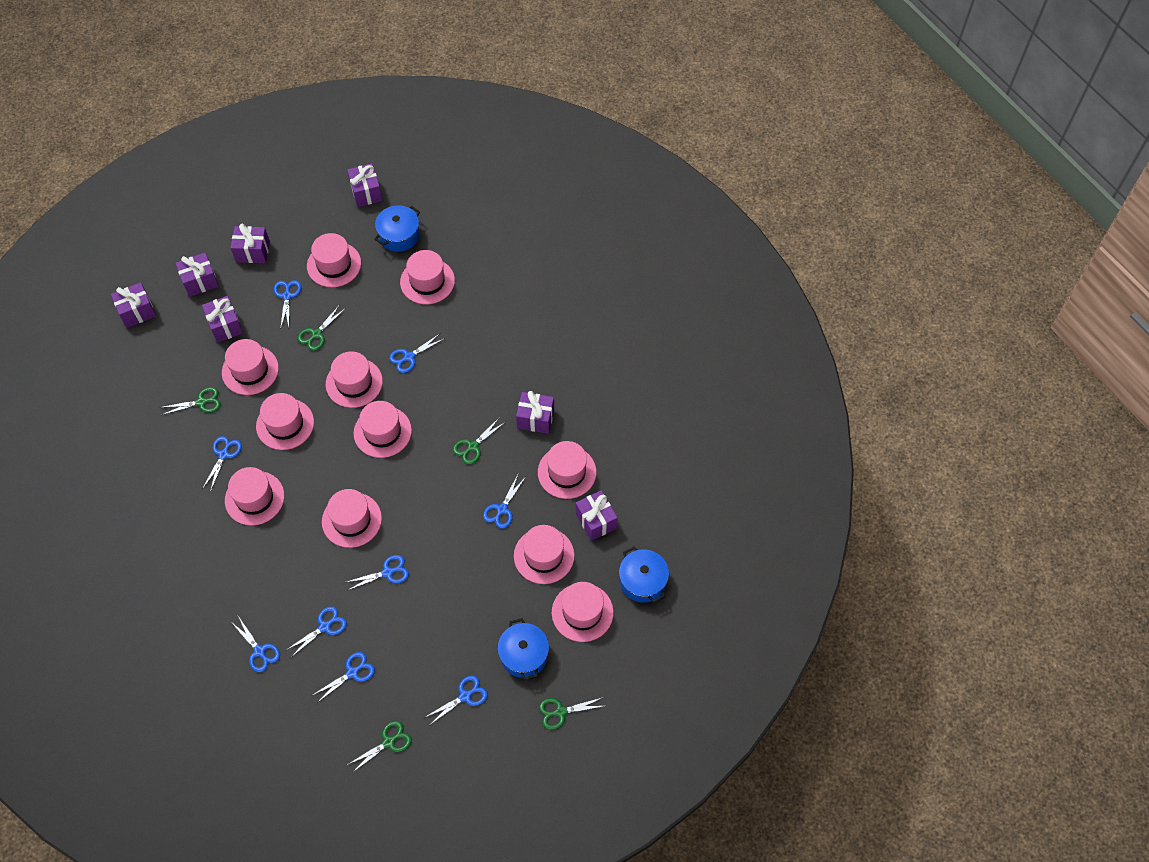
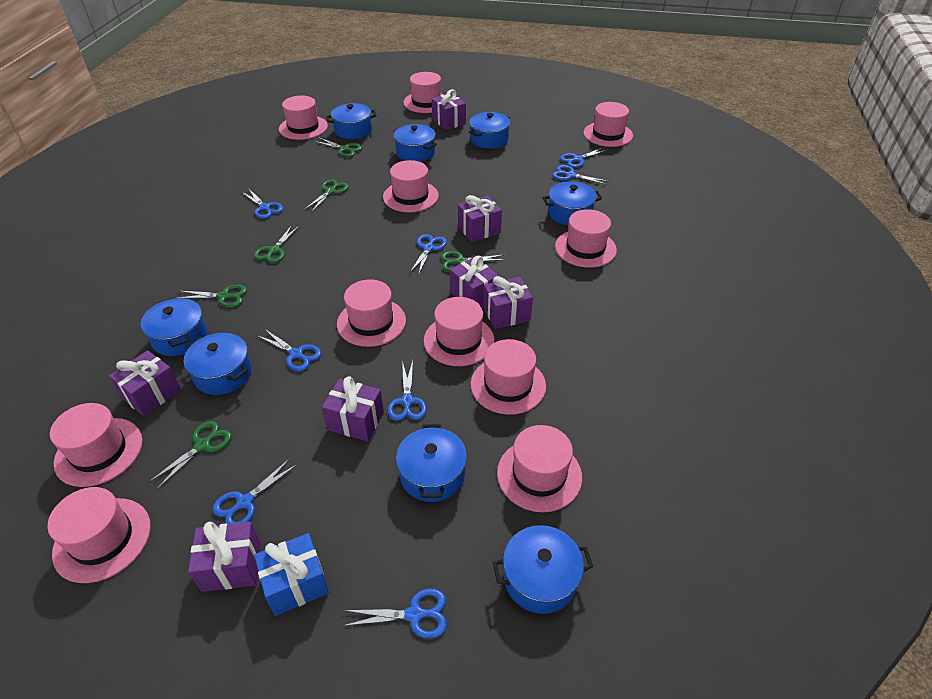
blue gift: 0 -> 1
blue pot: 3 -> 8
blue scissors: 9 -> 8
green scissors: 5 -> 6

